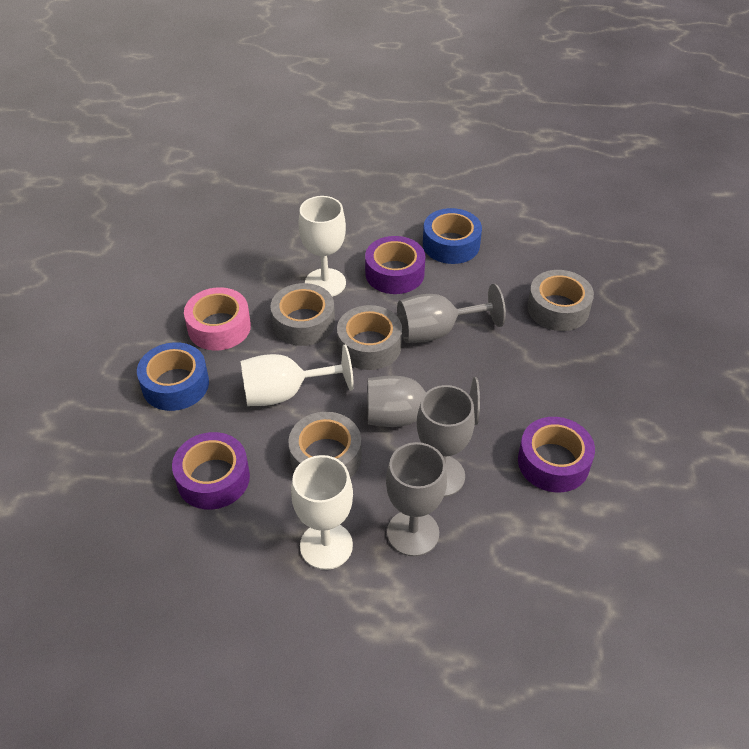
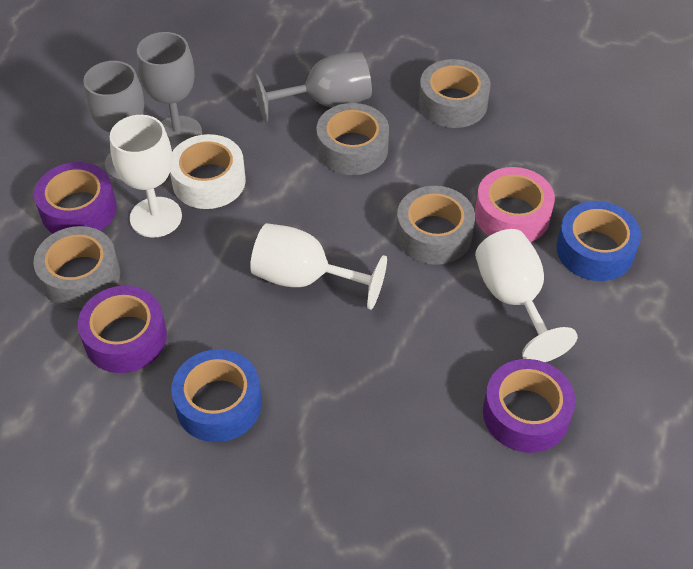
grey goblet: 4 -> 3
white tape: 0 -> 1

